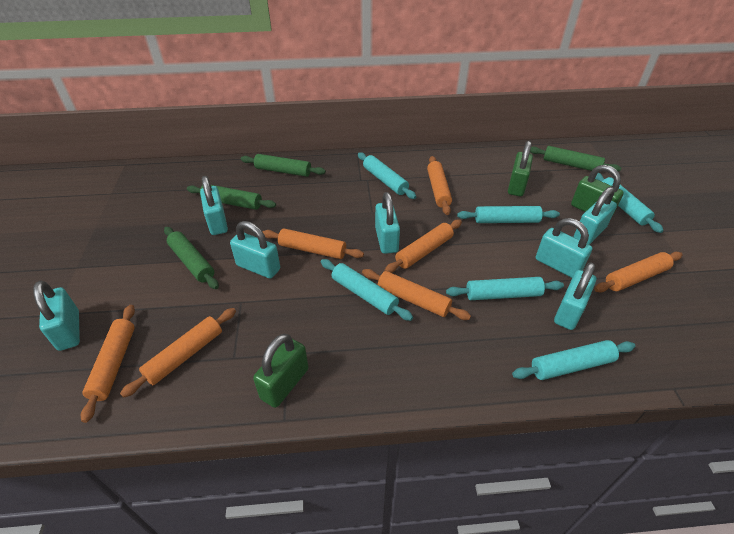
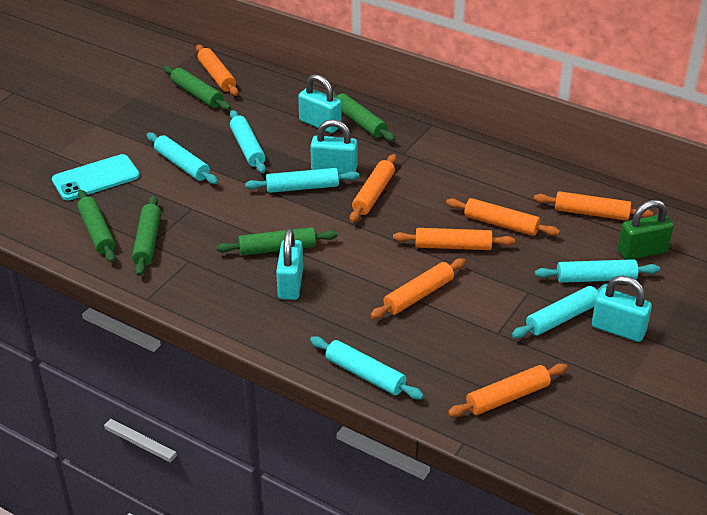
green padlock: 3 -> 1
green rolling pin: 4 -> 5
turquoise padlock: 7 -> 4
turquoise phone: 0 -> 1

